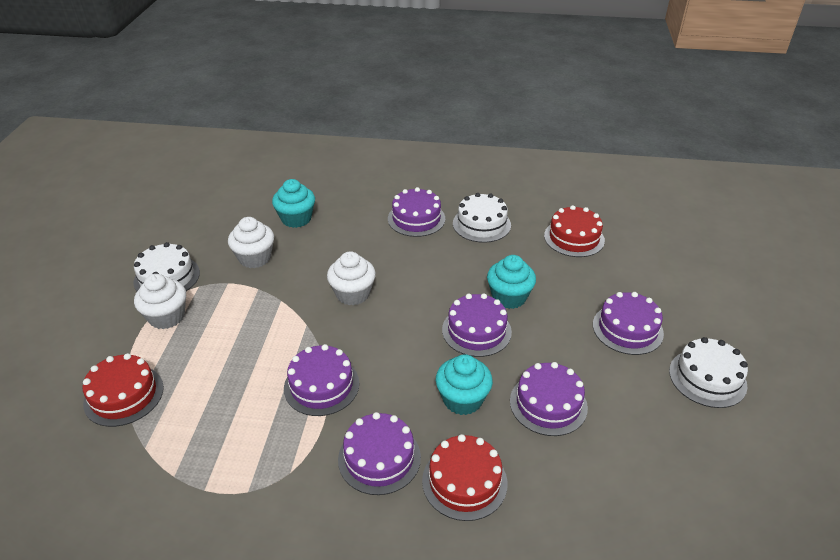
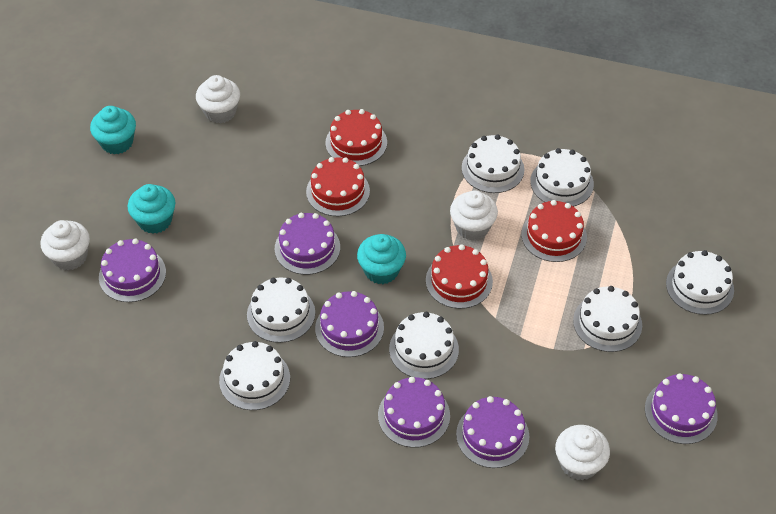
red cake: 3 -> 4
white cake: 3 -> 7
white cupcake: 3 -> 4

